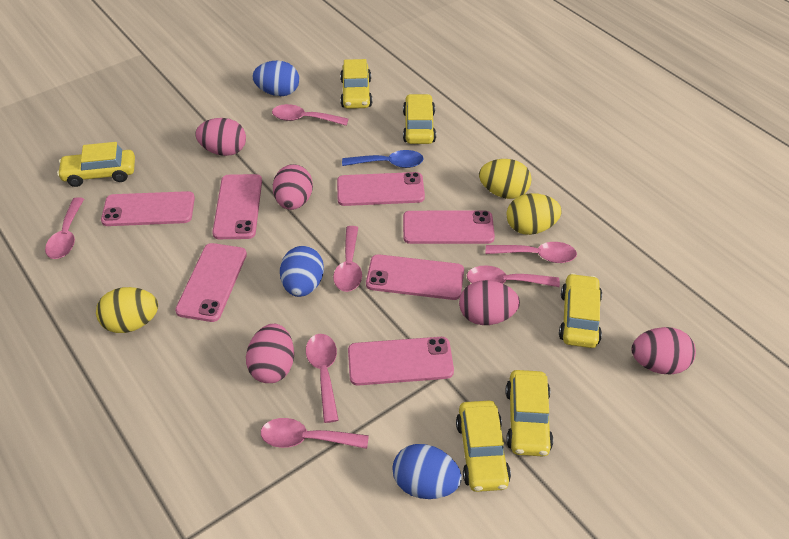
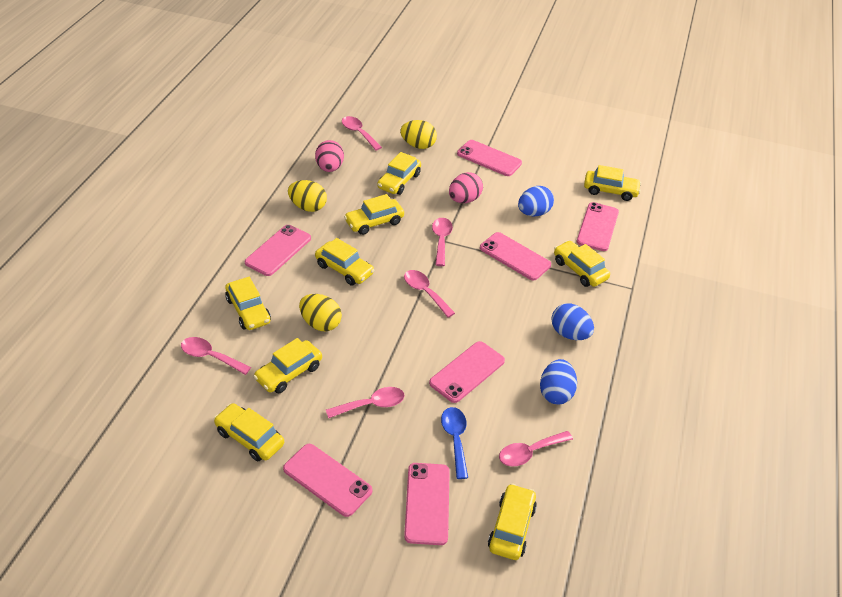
pink egg: 5 -> 2
pink spoon: 7 -> 6
yellow car: 6 -> 9

